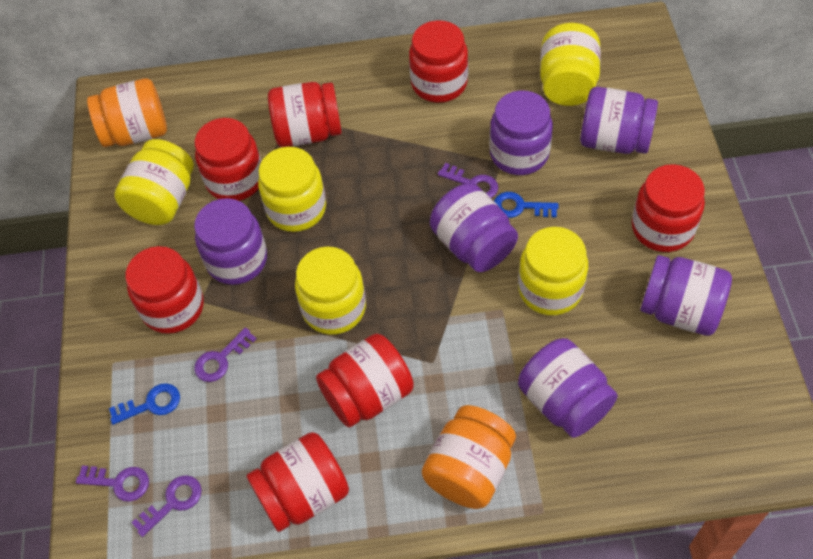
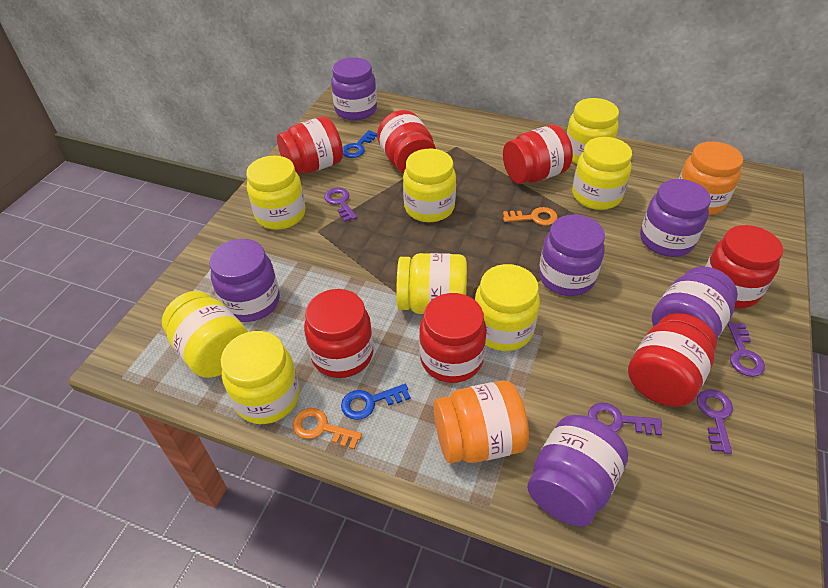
orange key: 0 -> 2
yellow jar: 5 -> 8

